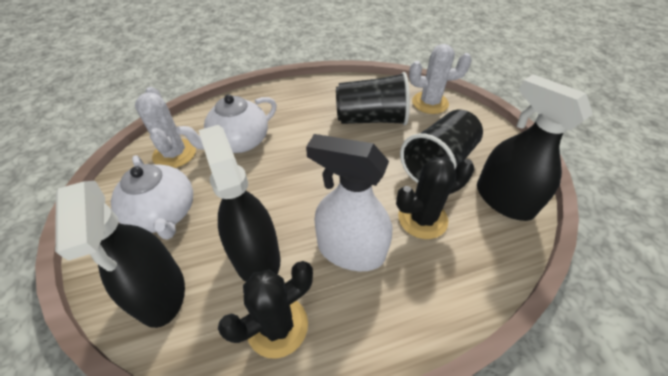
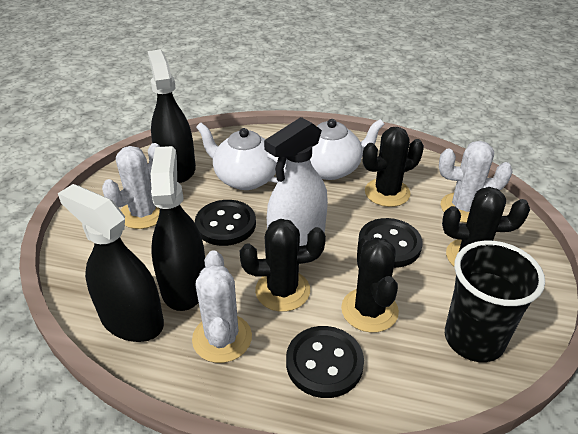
black button: 0 -> 3
black cactus: 2 -> 4
black cup: 2 -> 1
white cactus: 2 -> 3

